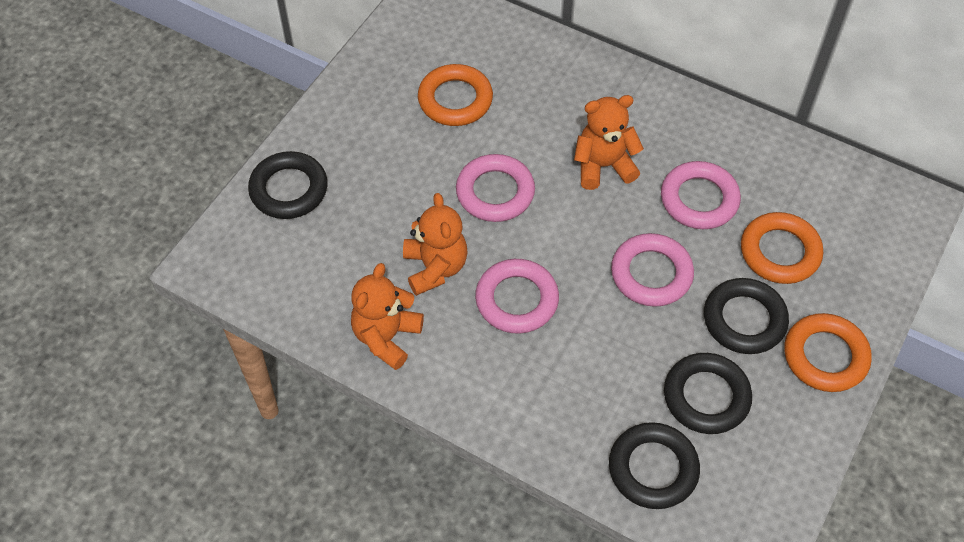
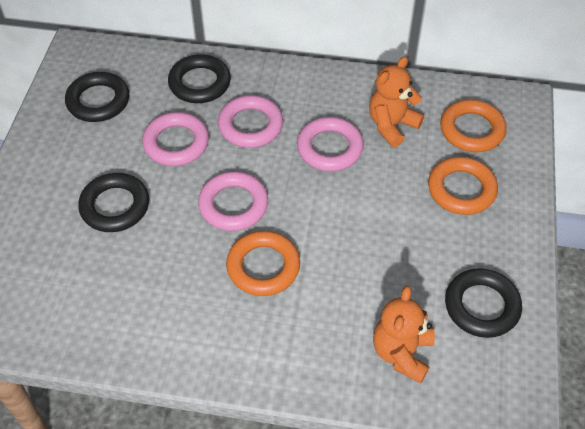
orange teddy bear: 3 -> 2

